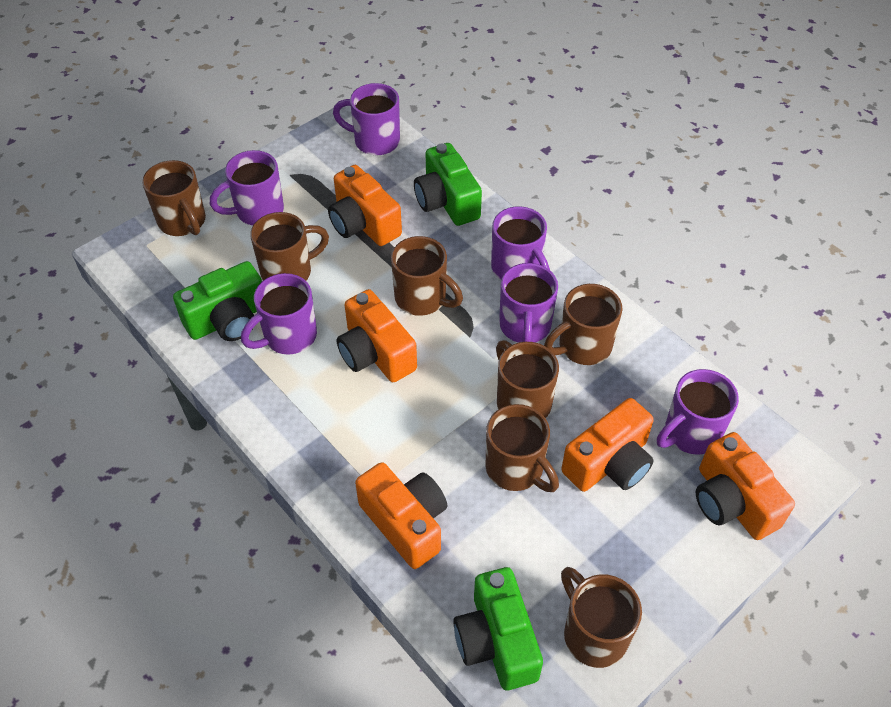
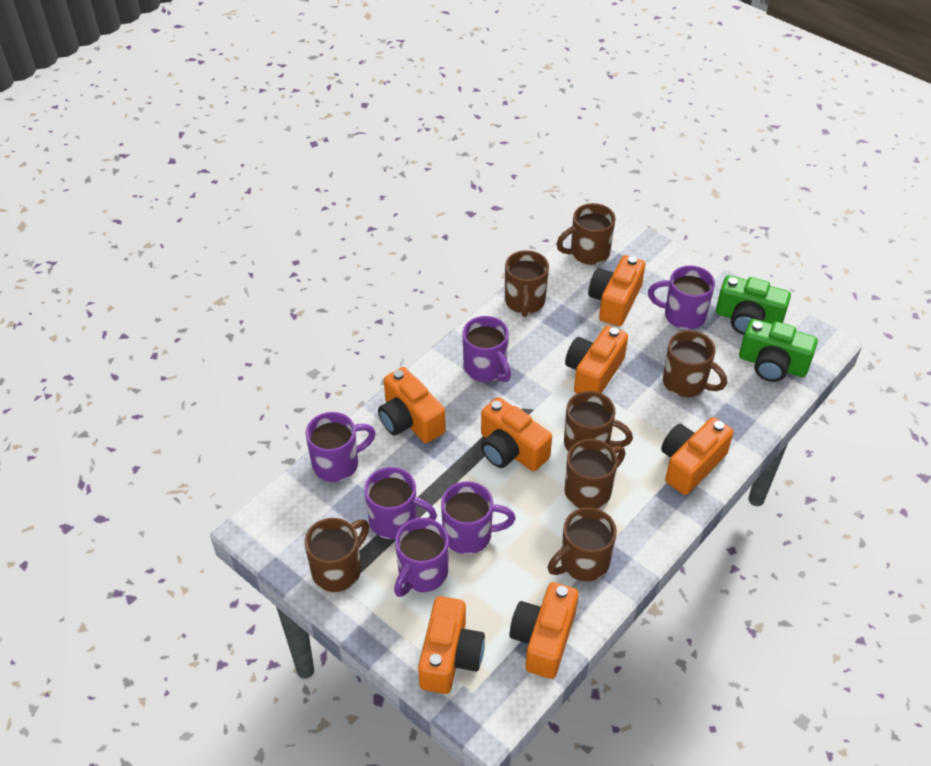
green camera: 3 -> 2
orange camera: 5 -> 7

